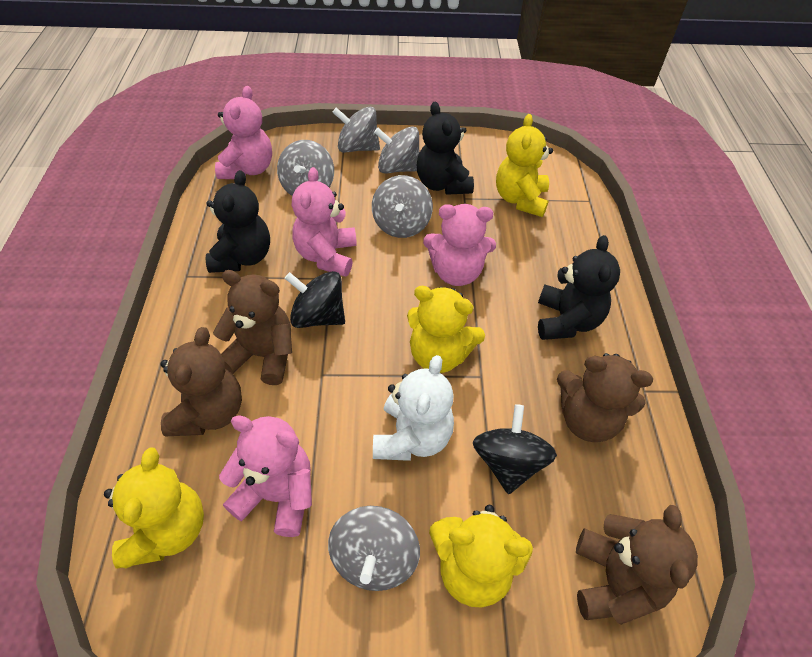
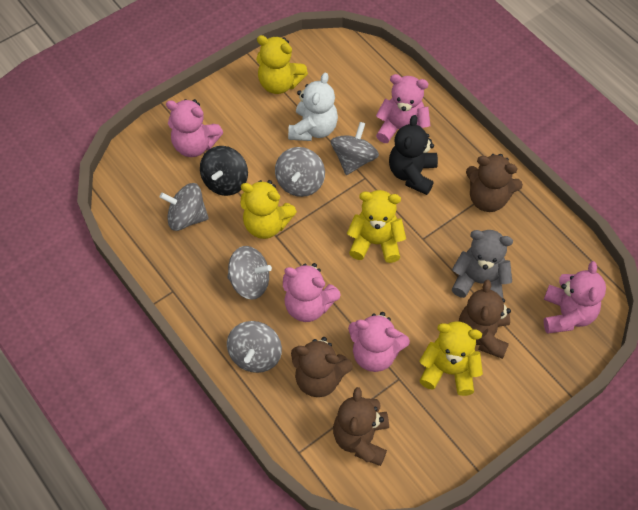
black spinning top: 2 -> 1
black teddy bear: 3 -> 1
grey teddy bear: 0 -> 1
pink teddy bear: 4 -> 5

